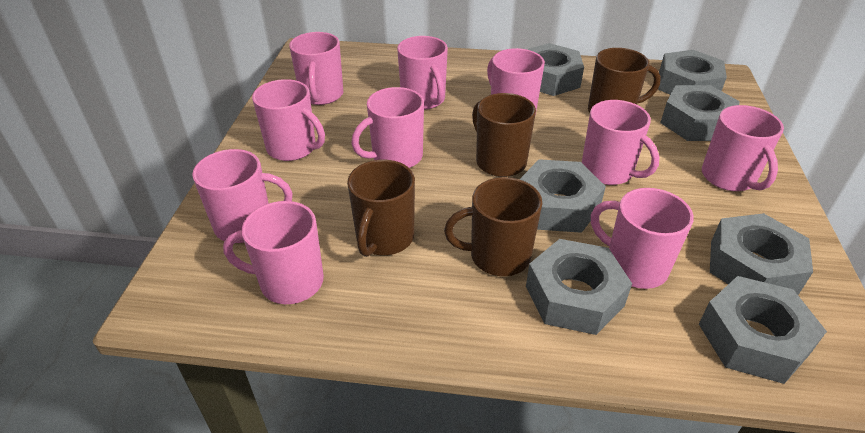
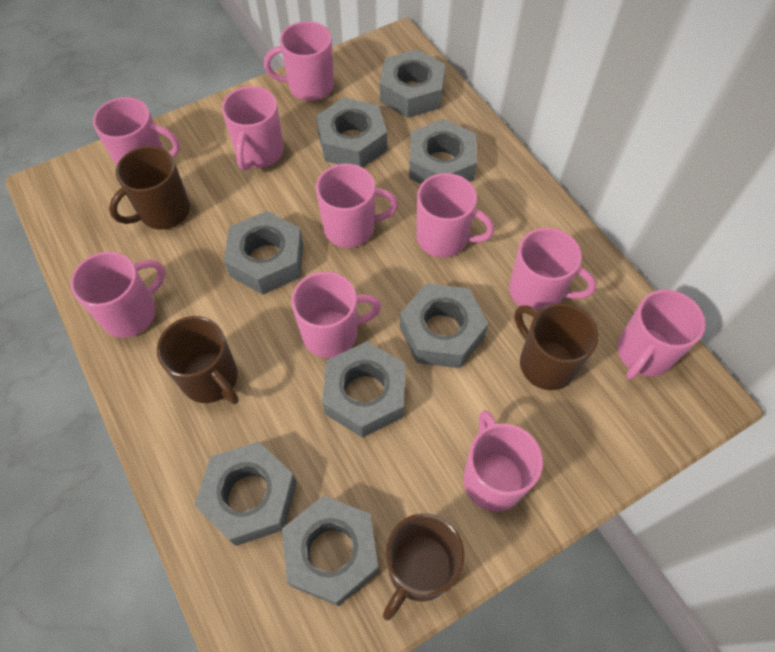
grey nut: 7 -> 8

